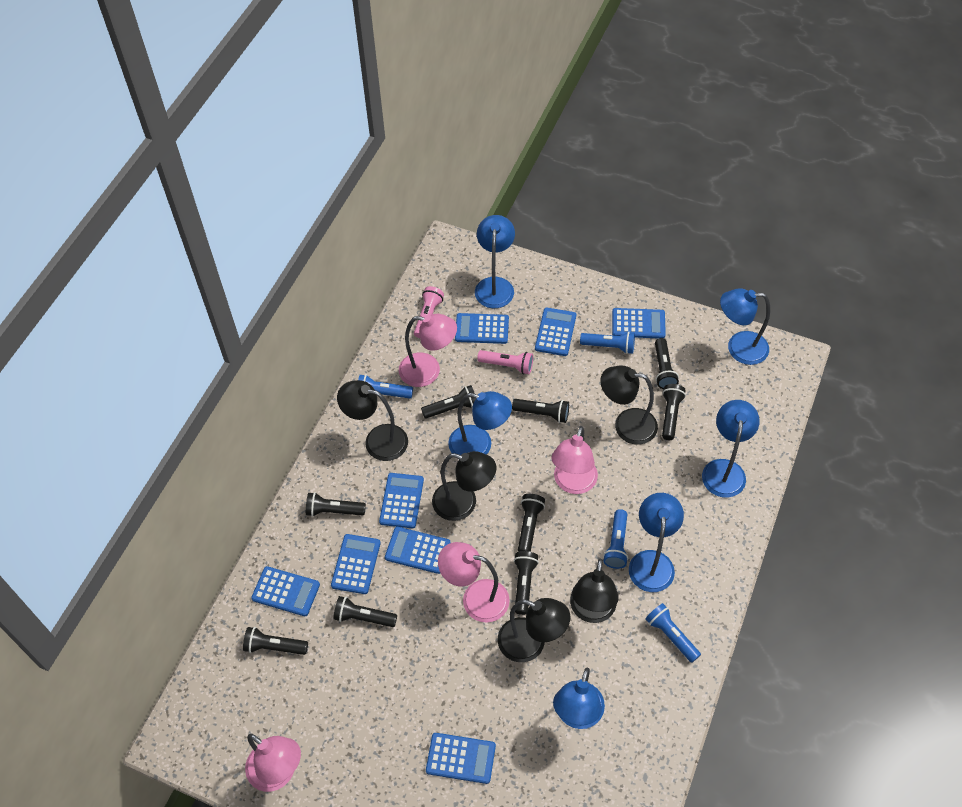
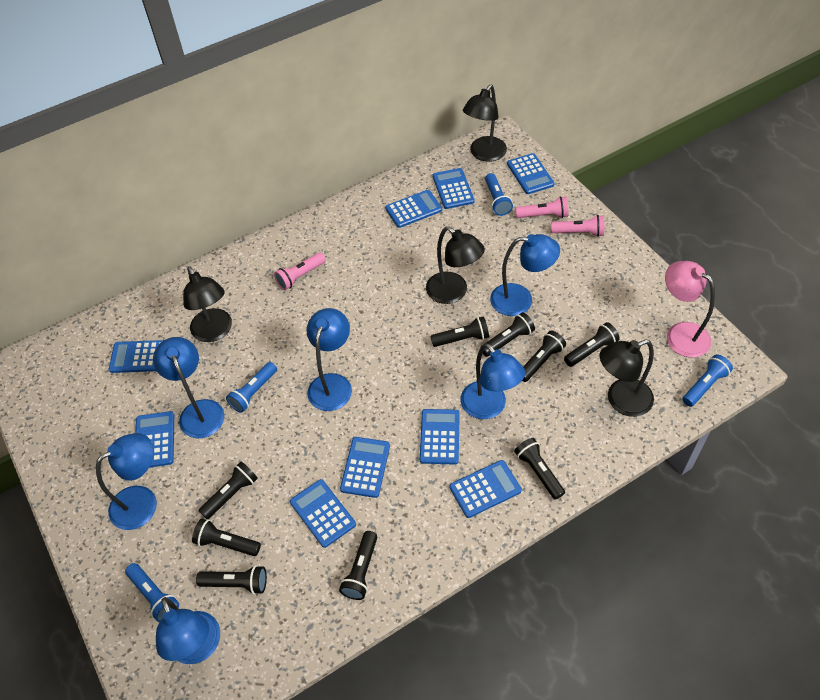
black lamp: 5 -> 4
blue calculator: 8 -> 9
pink flashlight: 2 -> 3
pink lamp: 4 -> 1

